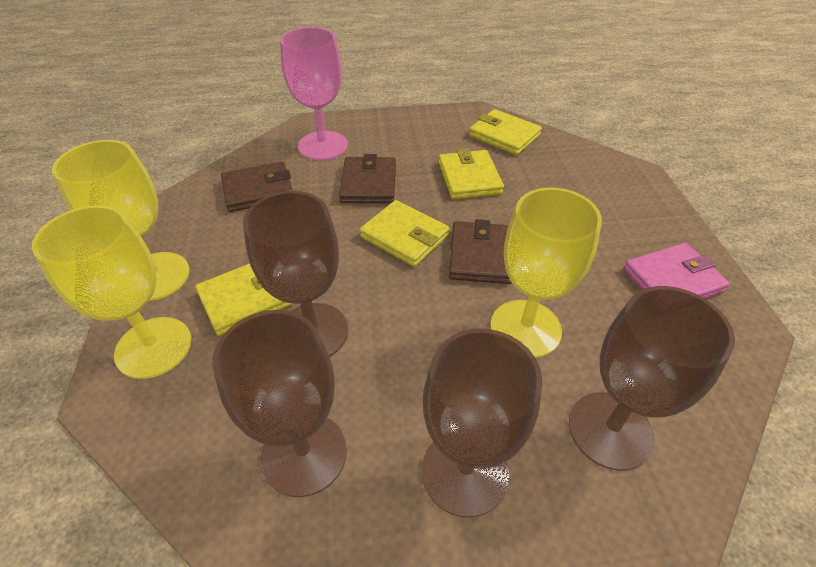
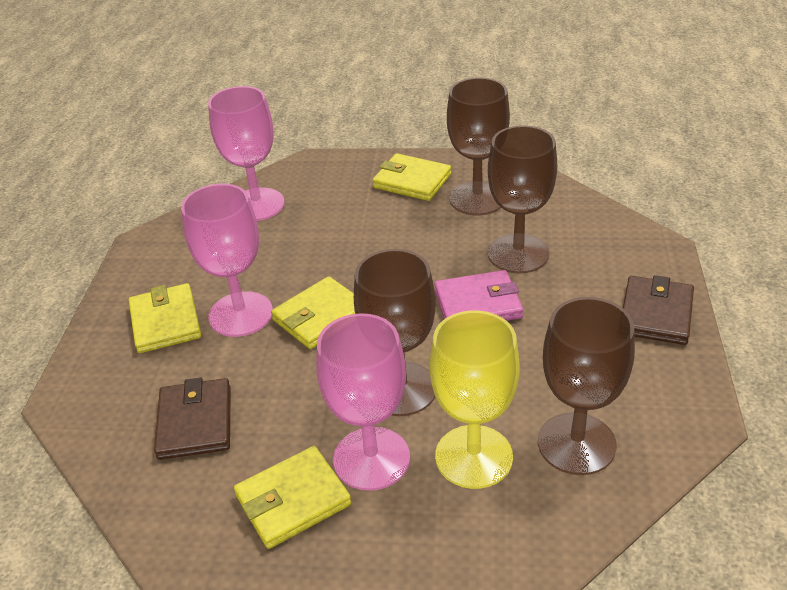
brown wallet: 3 -> 2
pink goblet: 1 -> 3
yellow goblet: 3 -> 1

